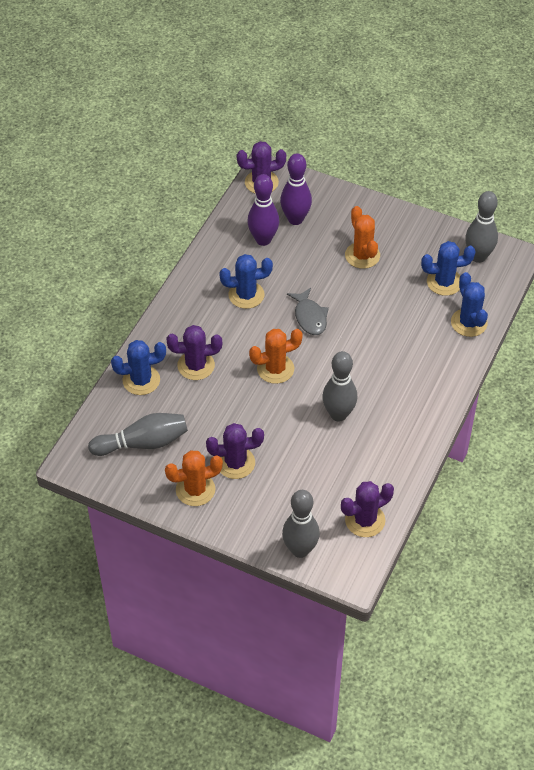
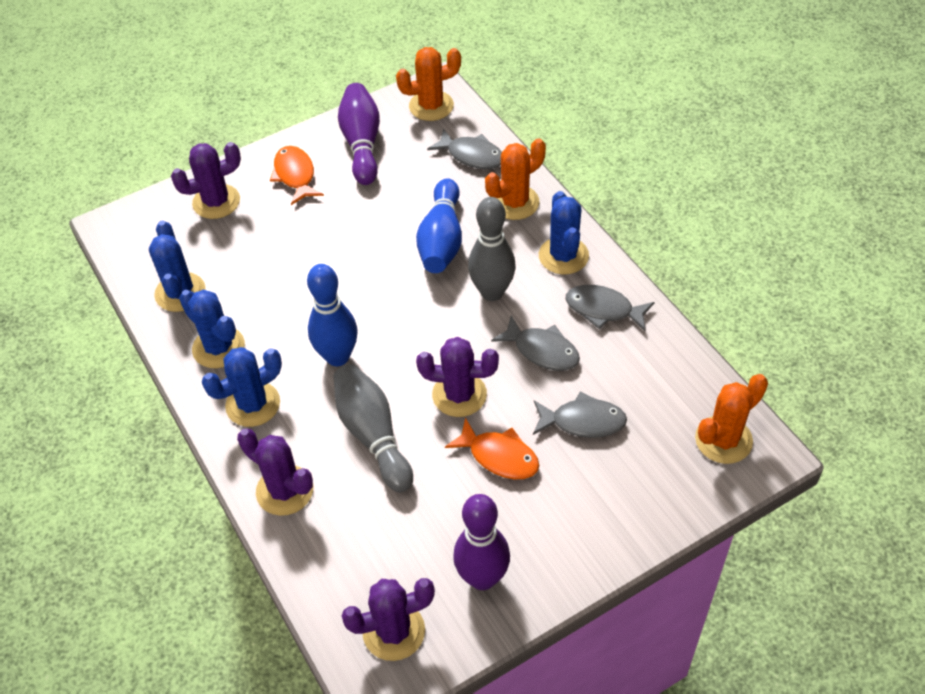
blue bowling pin: 0 -> 2
grey bowling pin: 4 -> 2
grey fish: 1 -> 4
orange fish: 0 -> 2

